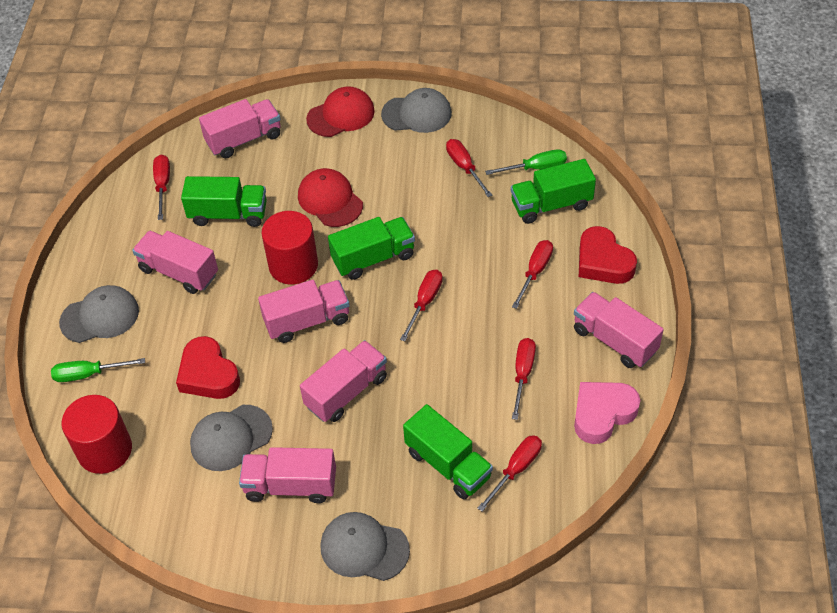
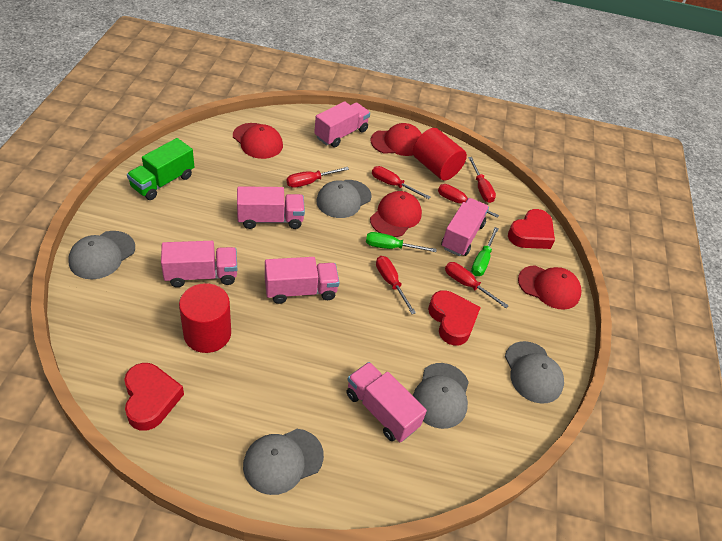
green truck: 4 -> 1
grey cap: 4 -> 5
pink heart: 1 -> 0
red cap: 2 -> 4
red heart: 2 -> 3

